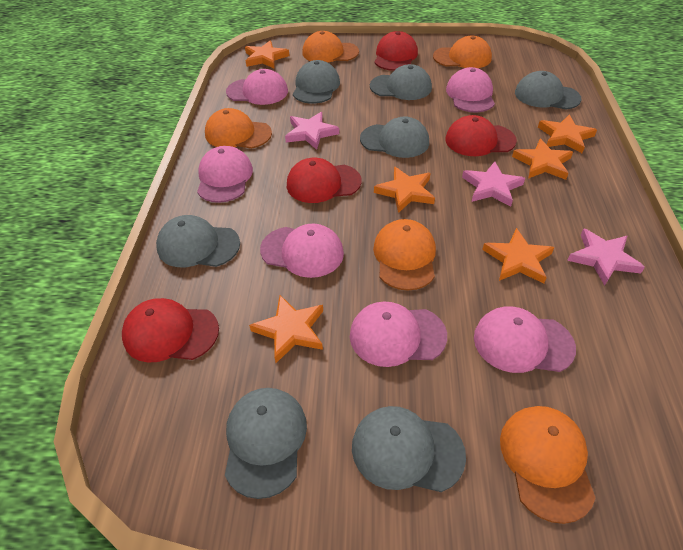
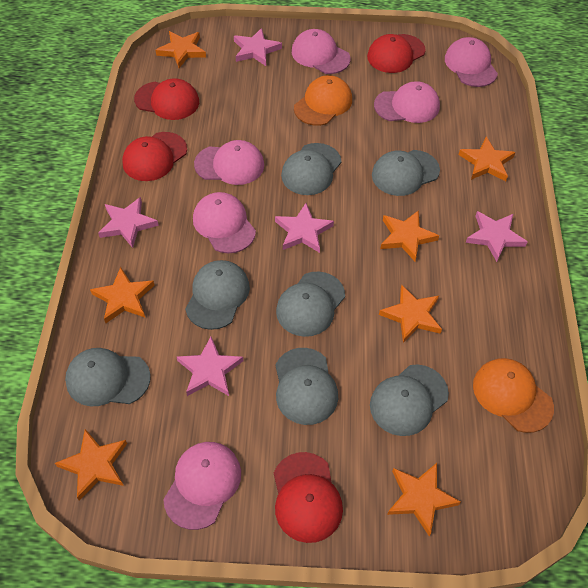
orange cap: 5 -> 2
orange star: 6 -> 7
pink star: 3 -> 5

